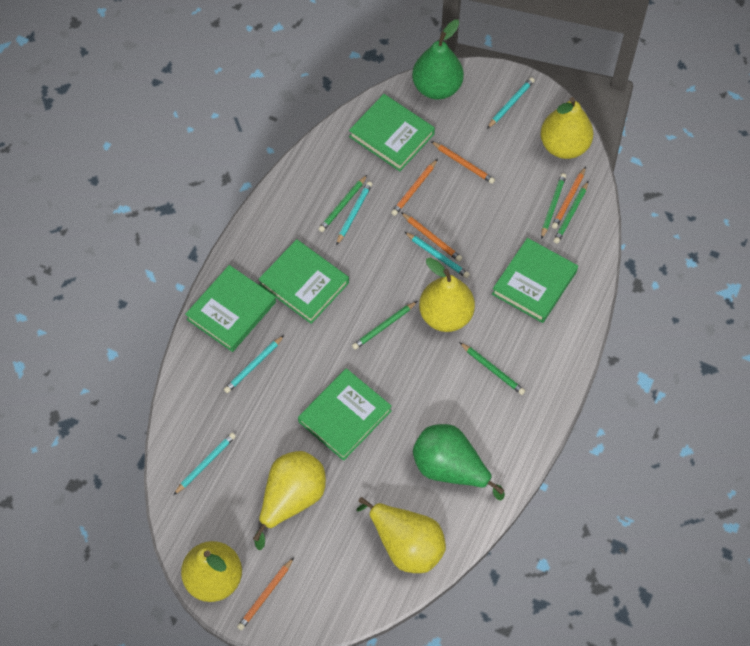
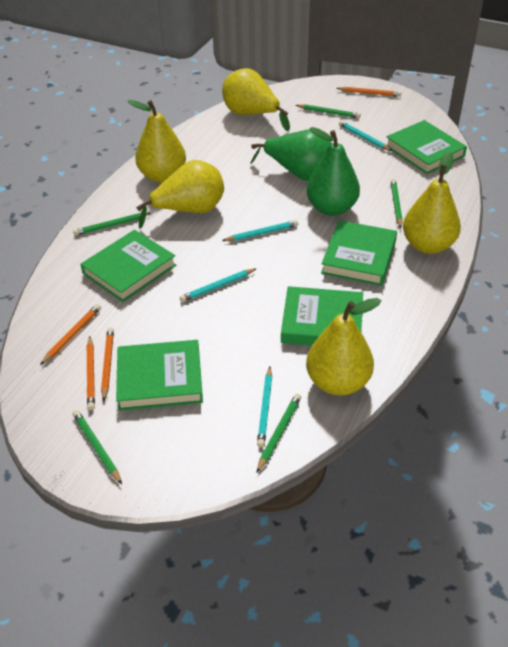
orange pencil: 5 -> 4
turquoise pencil: 5 -> 4

